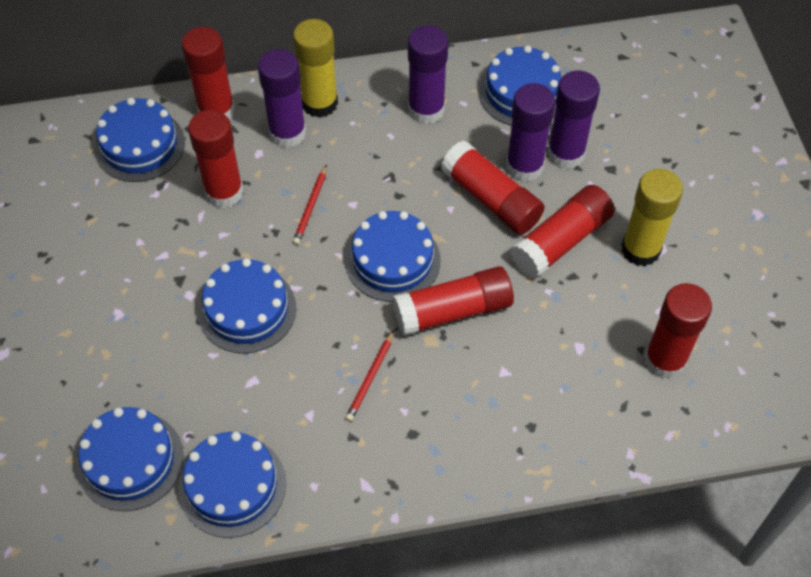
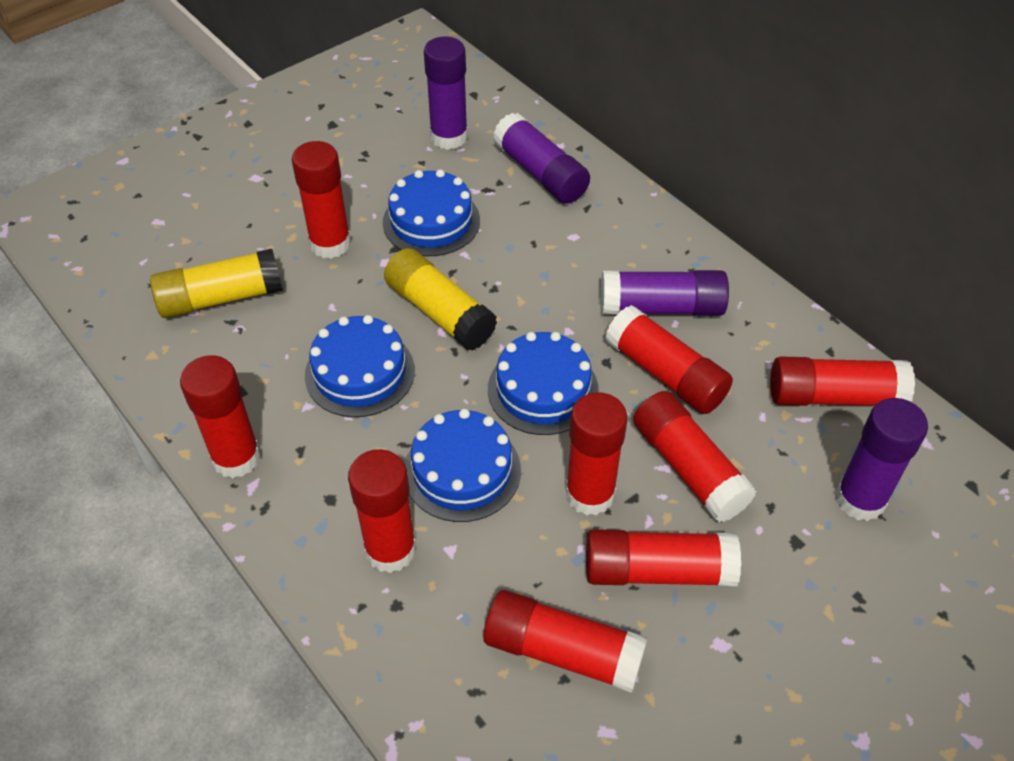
blue cake: 6 -> 4
red glue stick: 6 -> 9
red pencil: 2 -> 0

